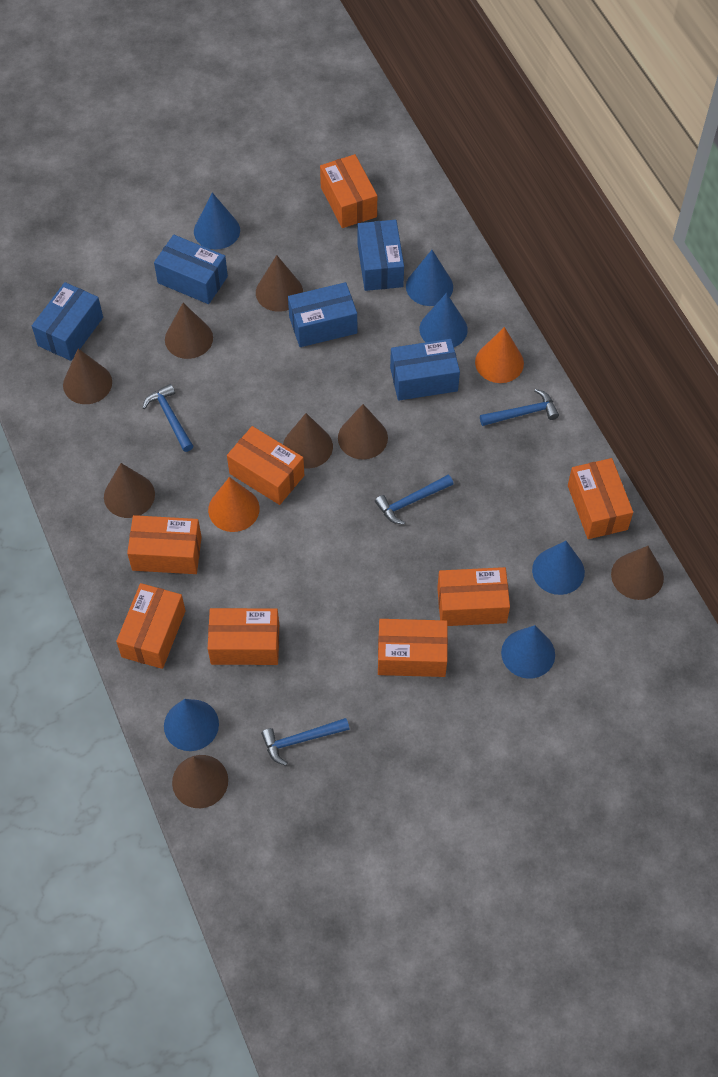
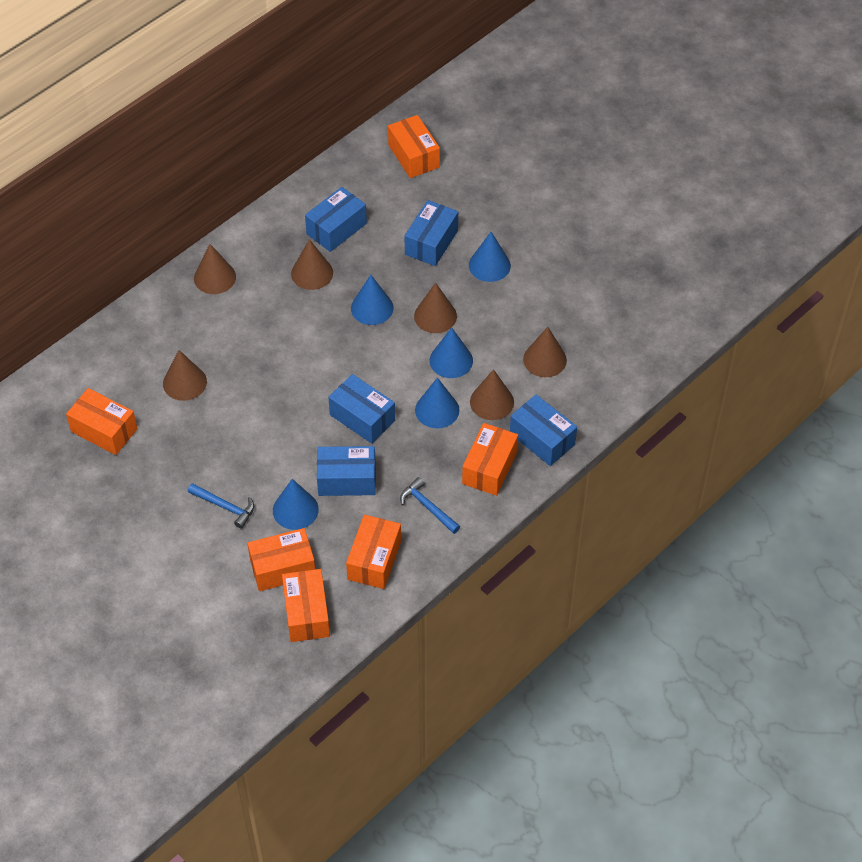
blue cone: 6 -> 5
blue hammer: 4 -> 2
brown cone: 8 -> 6
orange box: 8 -> 6
orange cone: 2 -> 0

